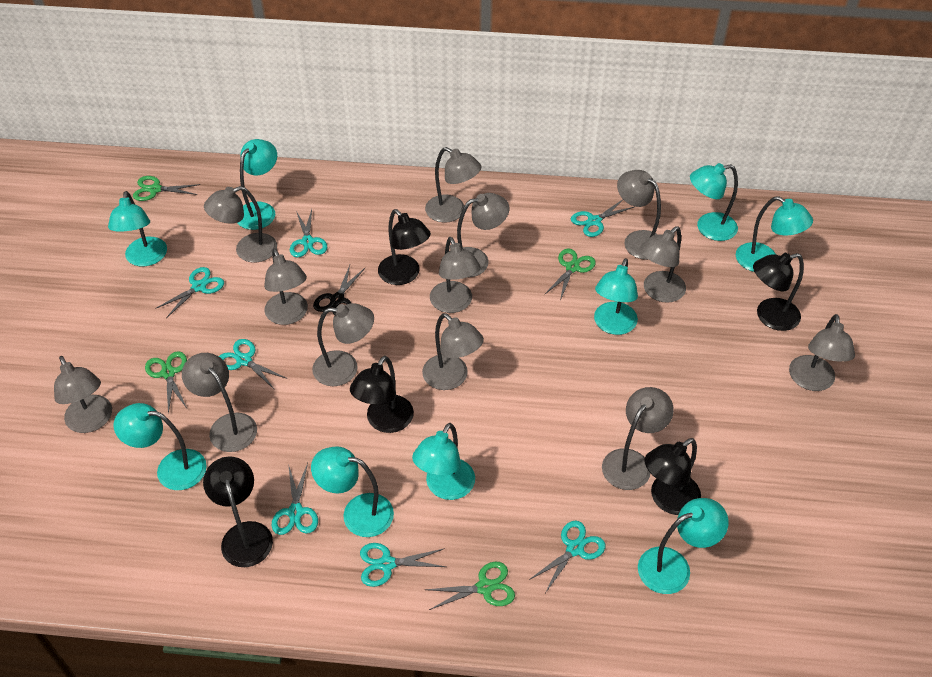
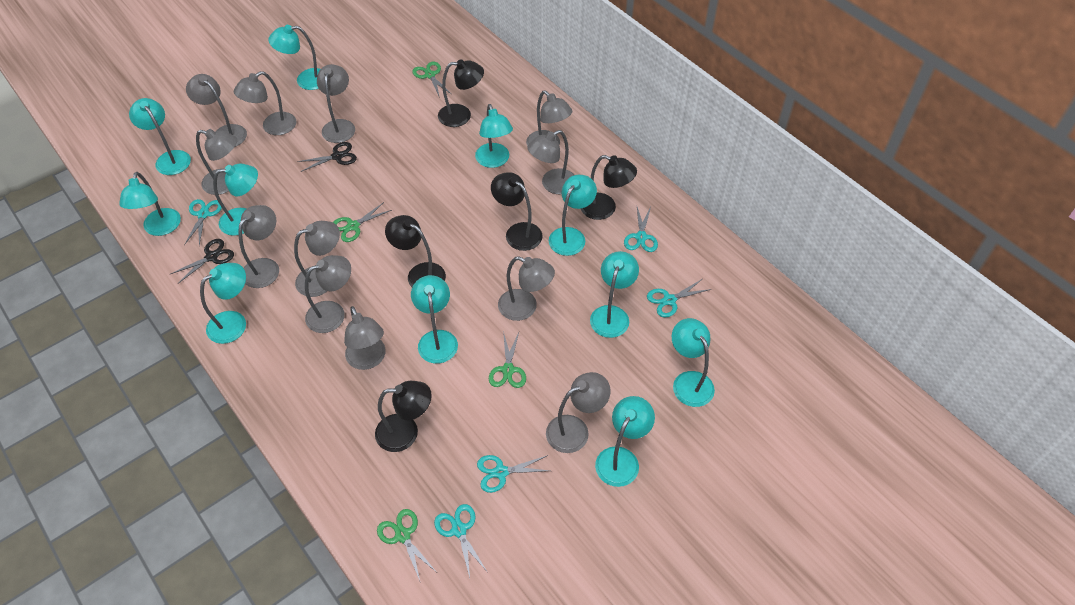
black scissors: 1 -> 2
grey lamp: 13 -> 12
turquoise lamp: 9 -> 11
turquoise scissors: 7 -> 5

